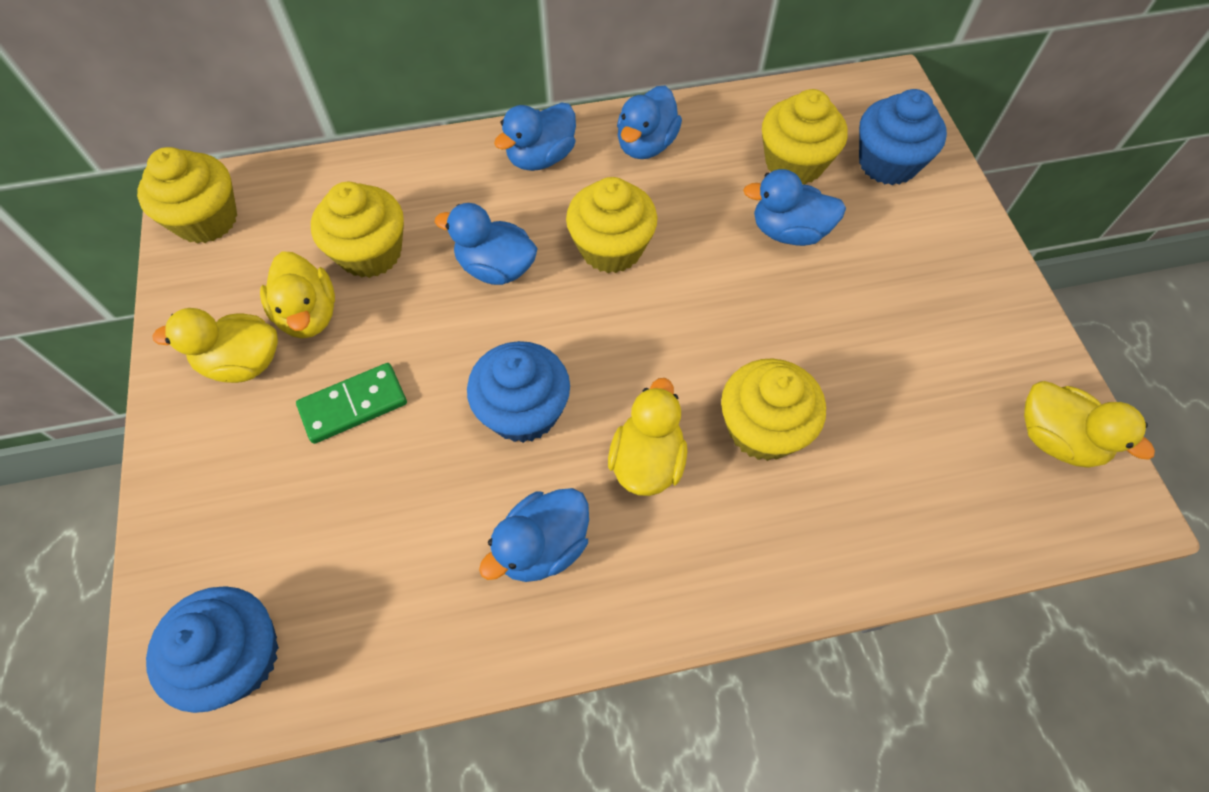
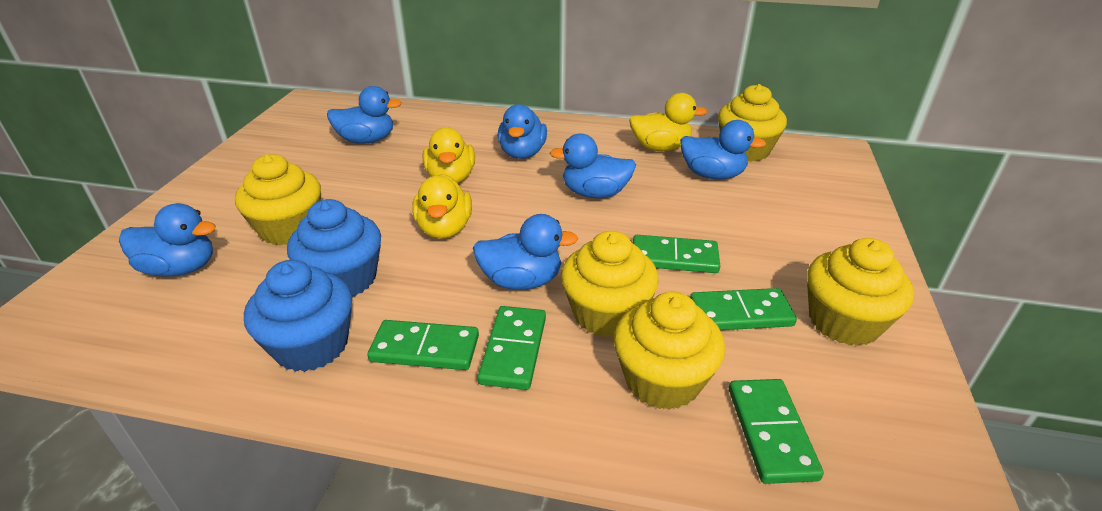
blue cupcake: 3 -> 2
blue duck: 5 -> 6
green domino: 1 -> 5
yellow duck: 4 -> 3

